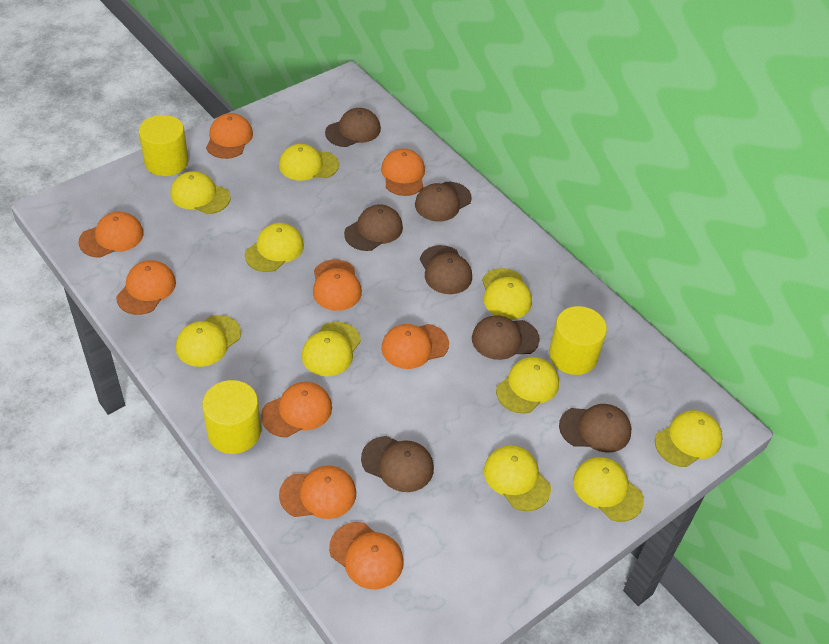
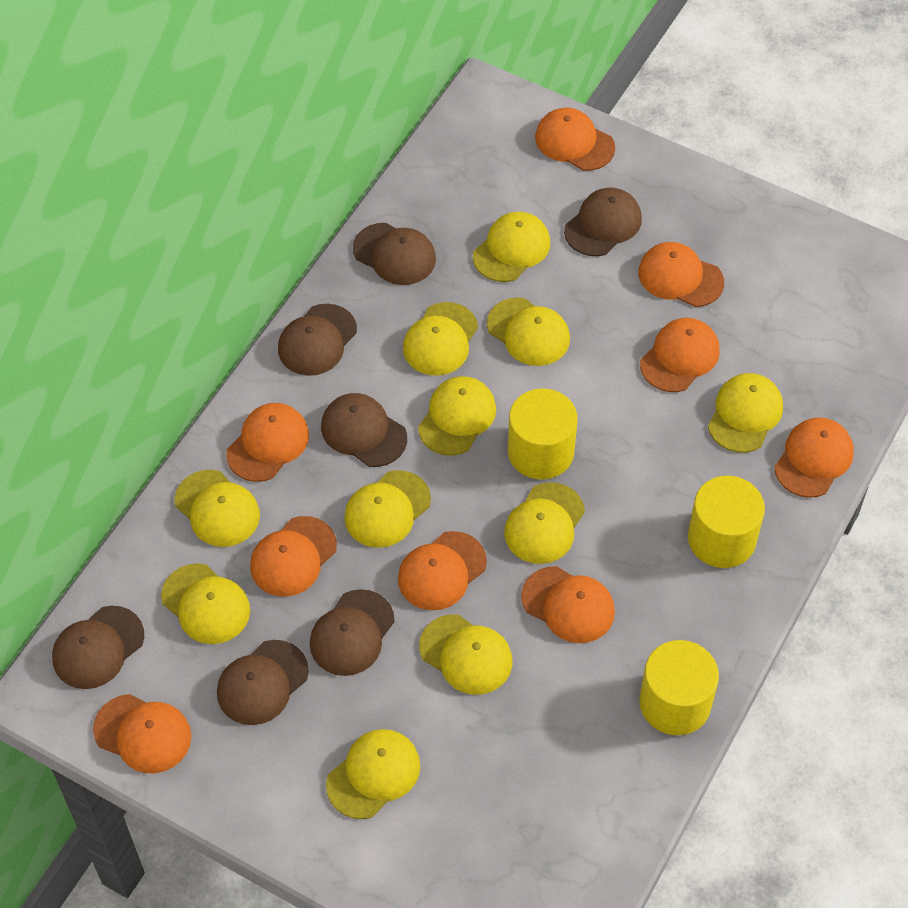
yellow cap: 10 -> 11

